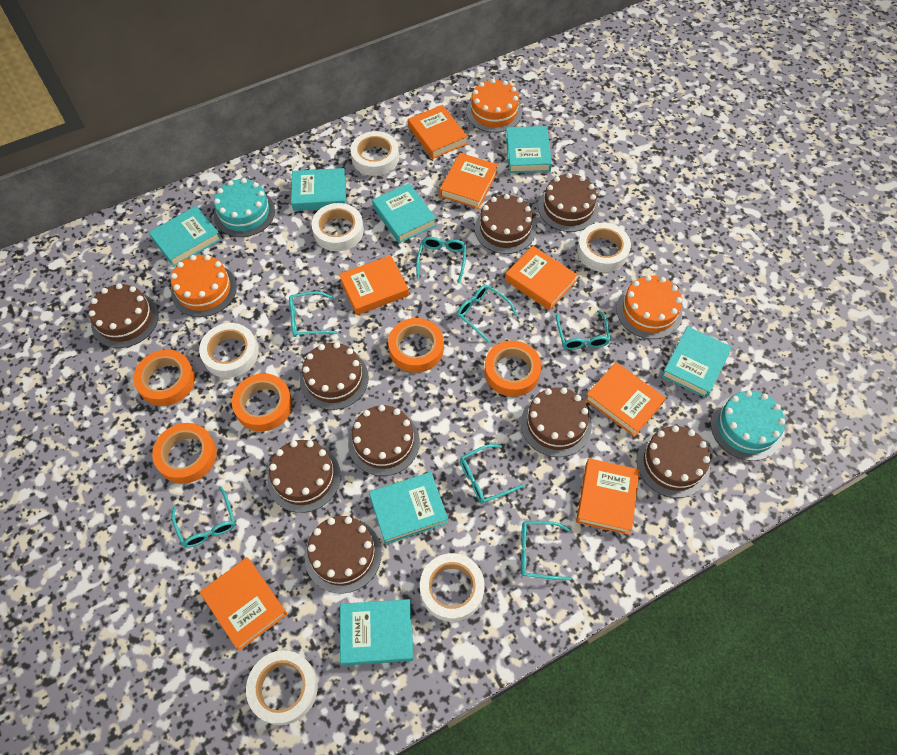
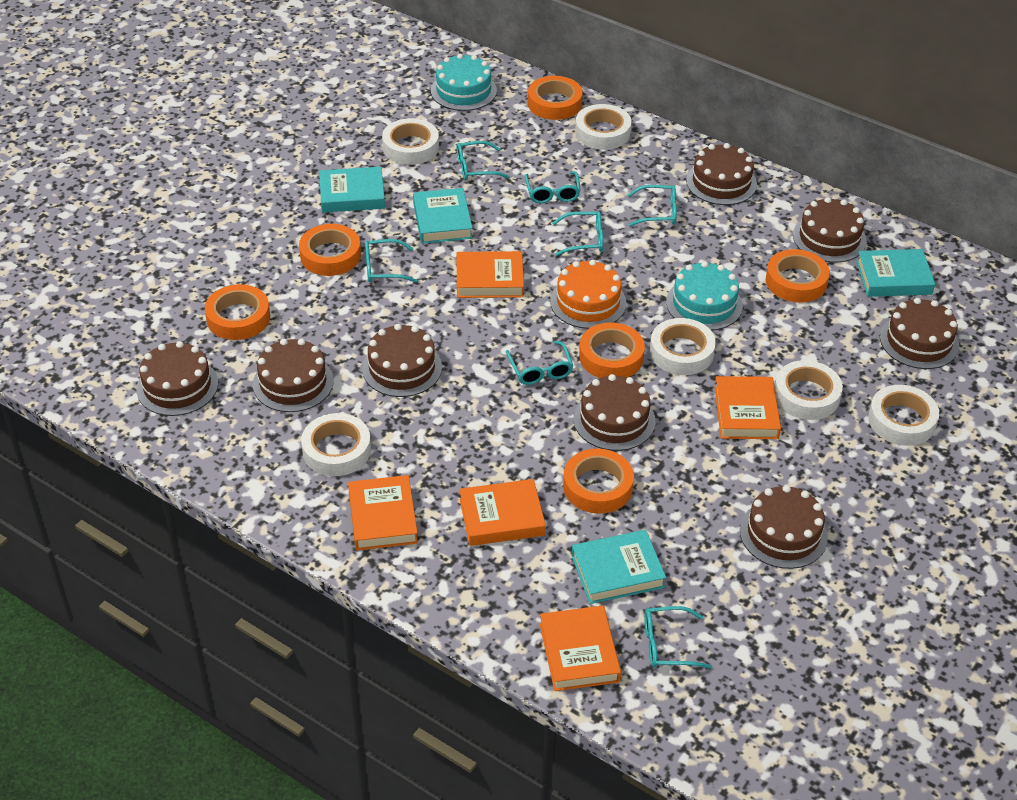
brown cake: 9 -> 8
orange book: 7 -> 5
orange cake: 3 -> 1
orange tape: 5 -> 6
turquoise book: 7 -> 4

